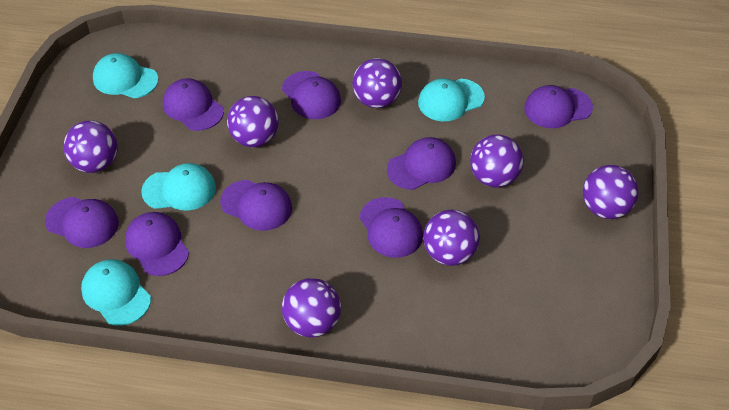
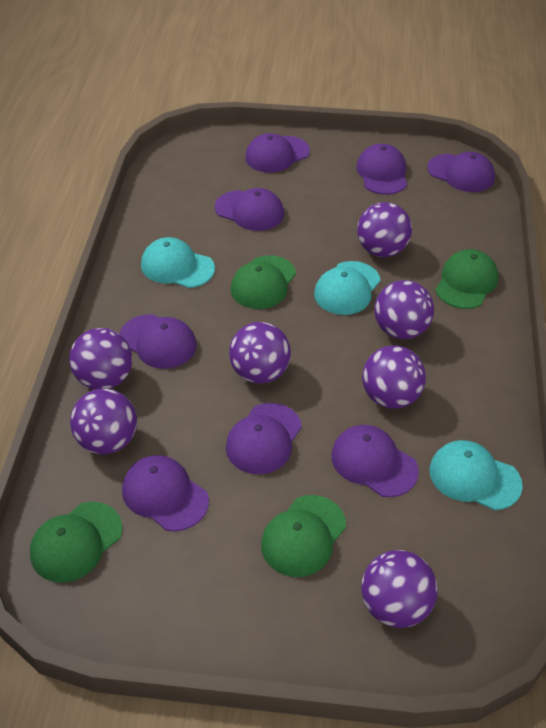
green cap: 0 -> 4
turquoise cap: 4 -> 3

